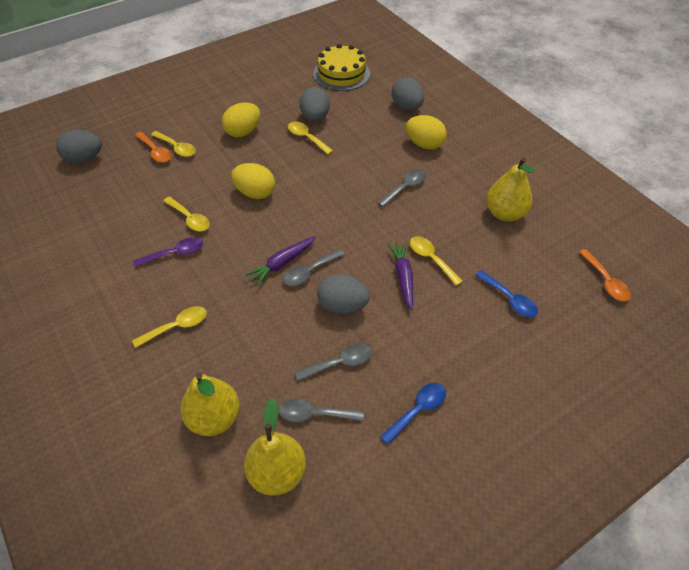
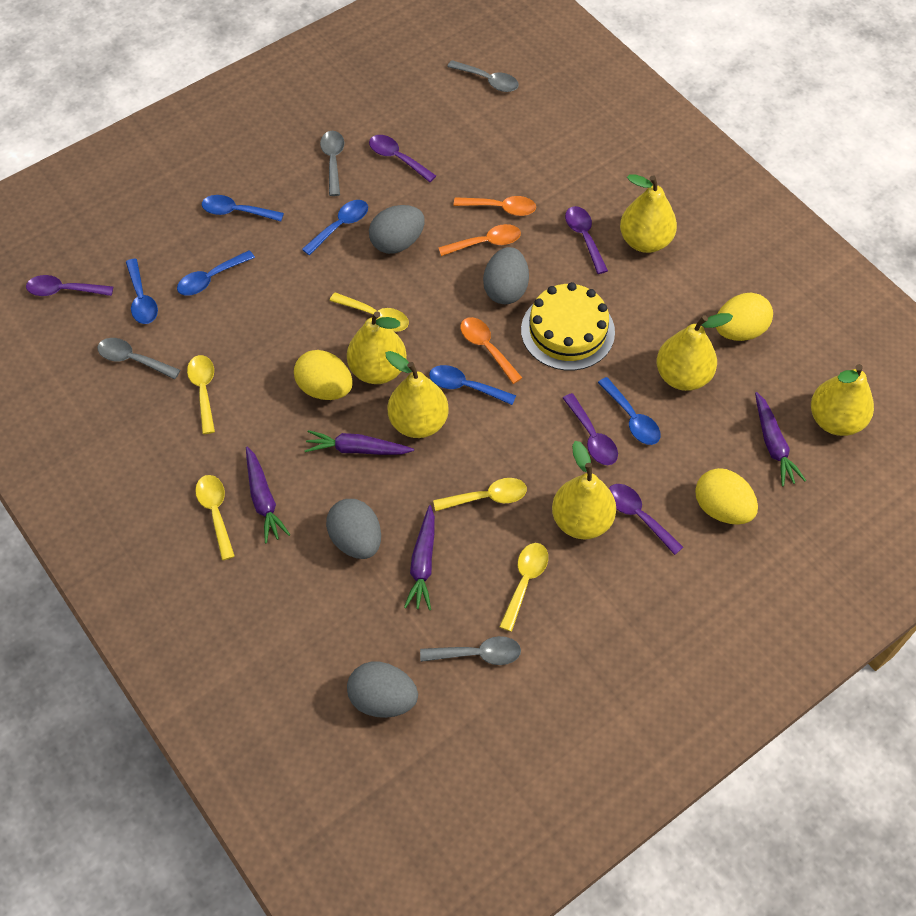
blue spoon: 2 -> 6
orange spoon: 2 -> 3
purple carrot: 2 -> 4
purple spoon: 1 -> 5
yellow pear: 3 -> 6

